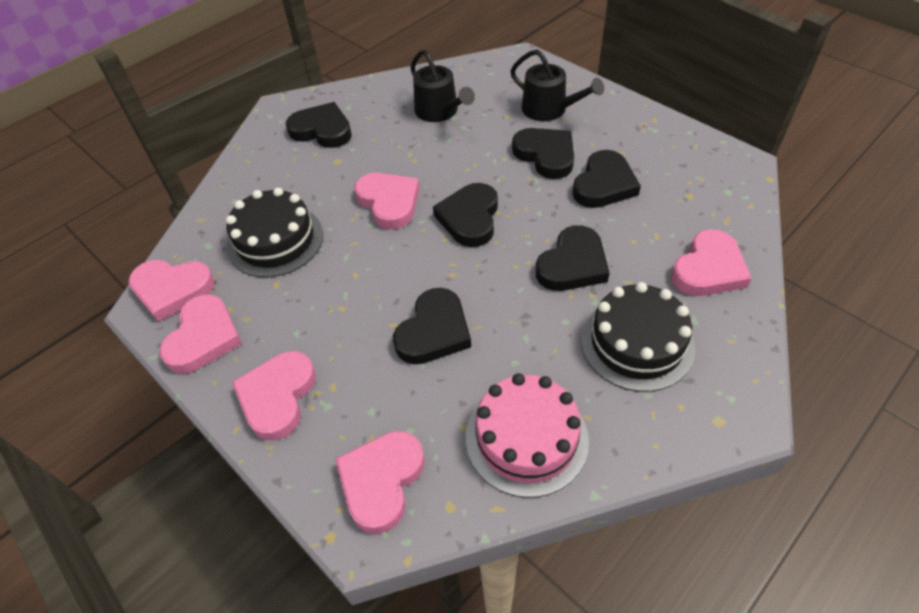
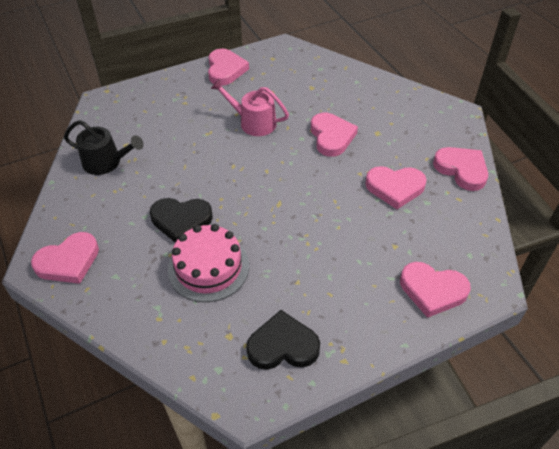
black cake: 2 -> 0
black heart: 6 -> 2
black watering can: 2 -> 1
pink watering can: 0 -> 1

